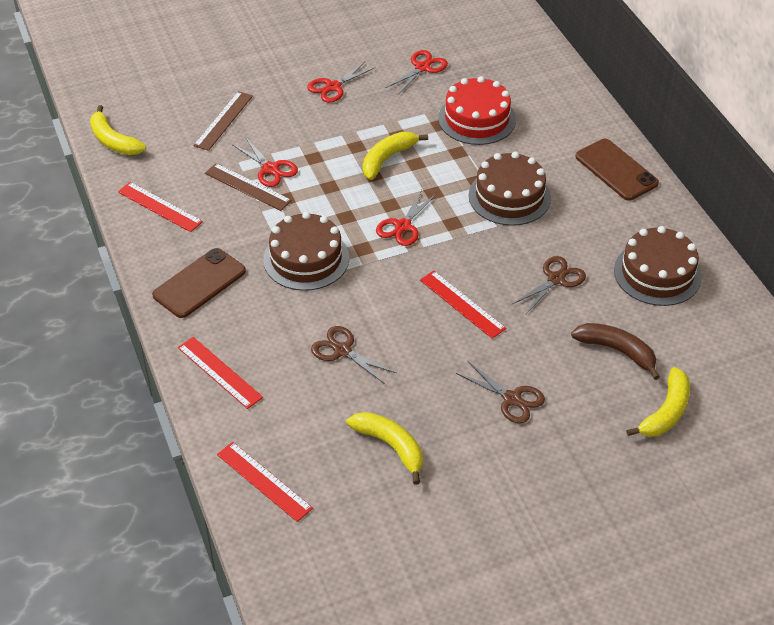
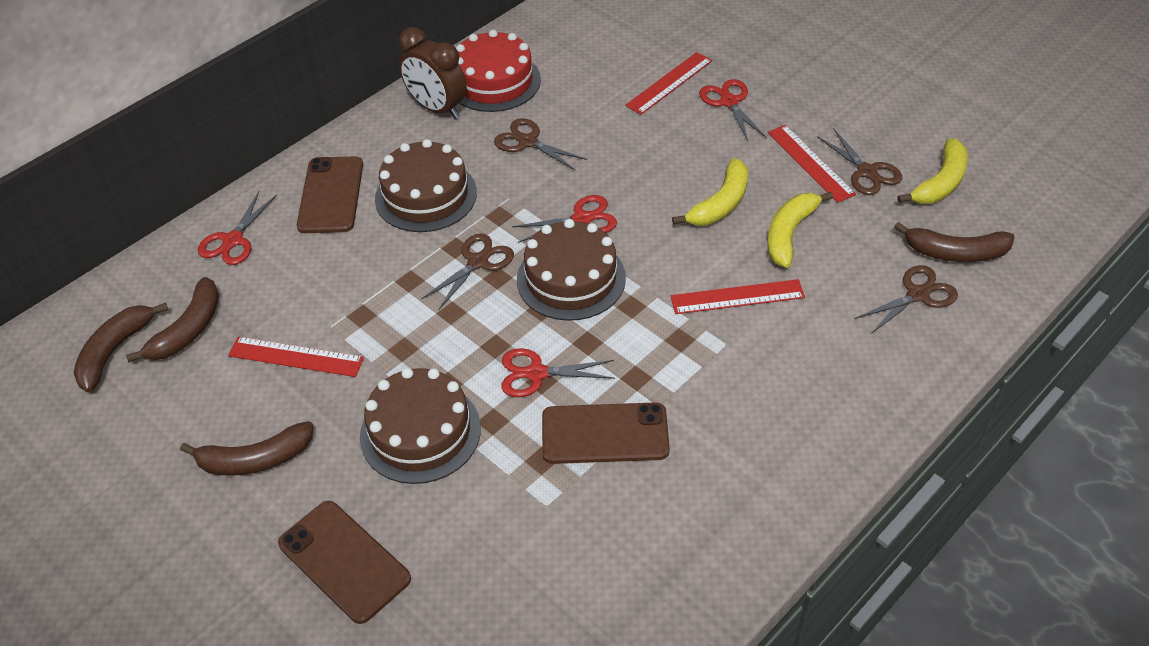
brown banana: 1 -> 4
brown clock: 0 -> 1
brown phone: 2 -> 3
brown ruler: 2 -> 0
brown scissors: 3 -> 4
yellow banana: 4 -> 3

